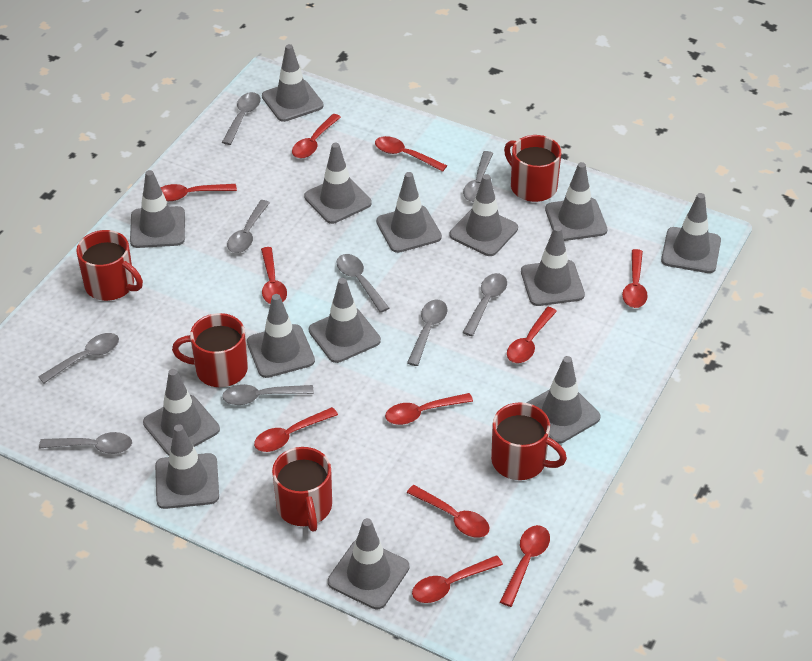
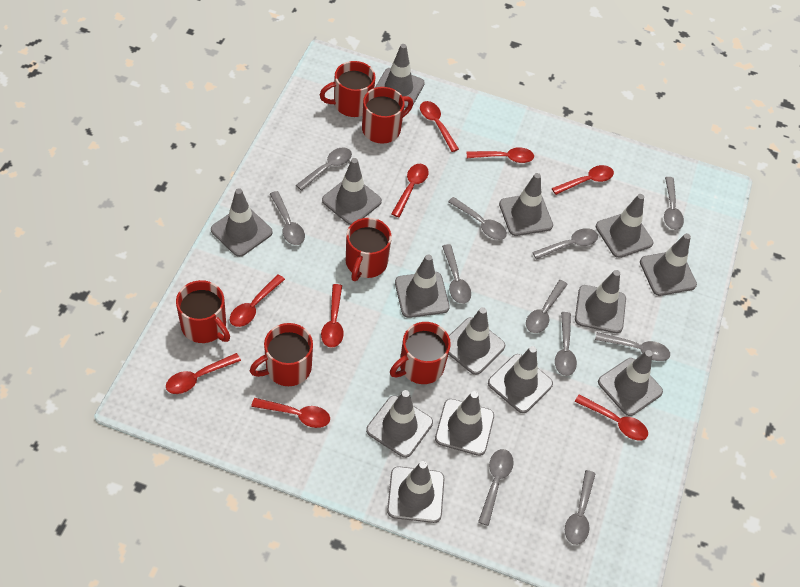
grey spoon: 9 -> 11
red mug: 5 -> 6
red spoon: 11 -> 9

